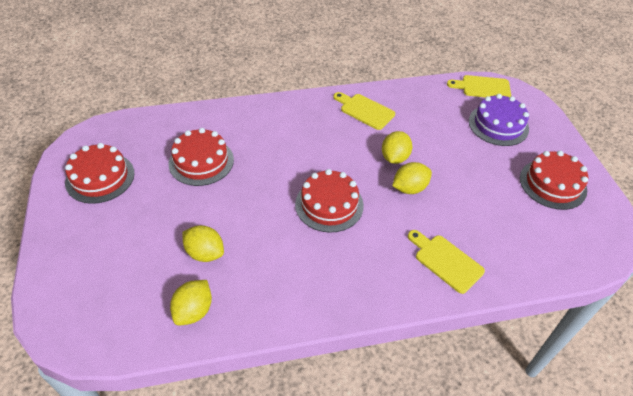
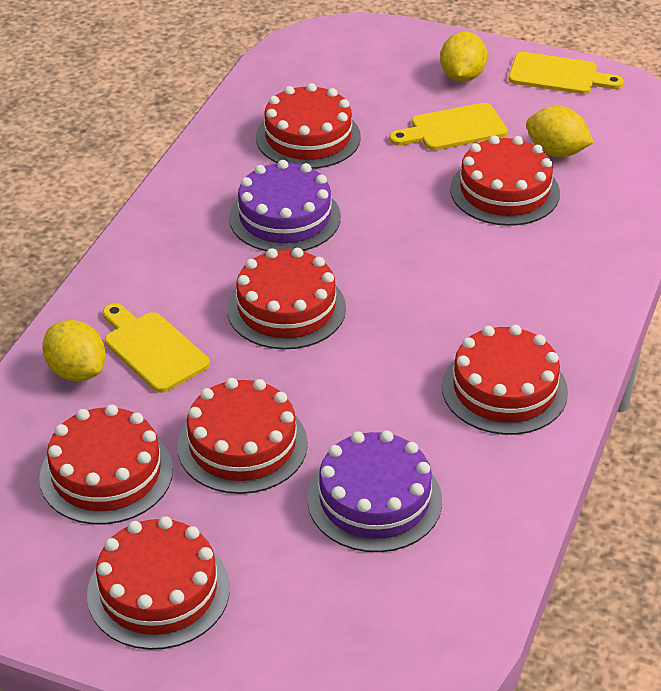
purple cake: 1 -> 2
red cake: 4 -> 7
yellow lemon: 4 -> 3

